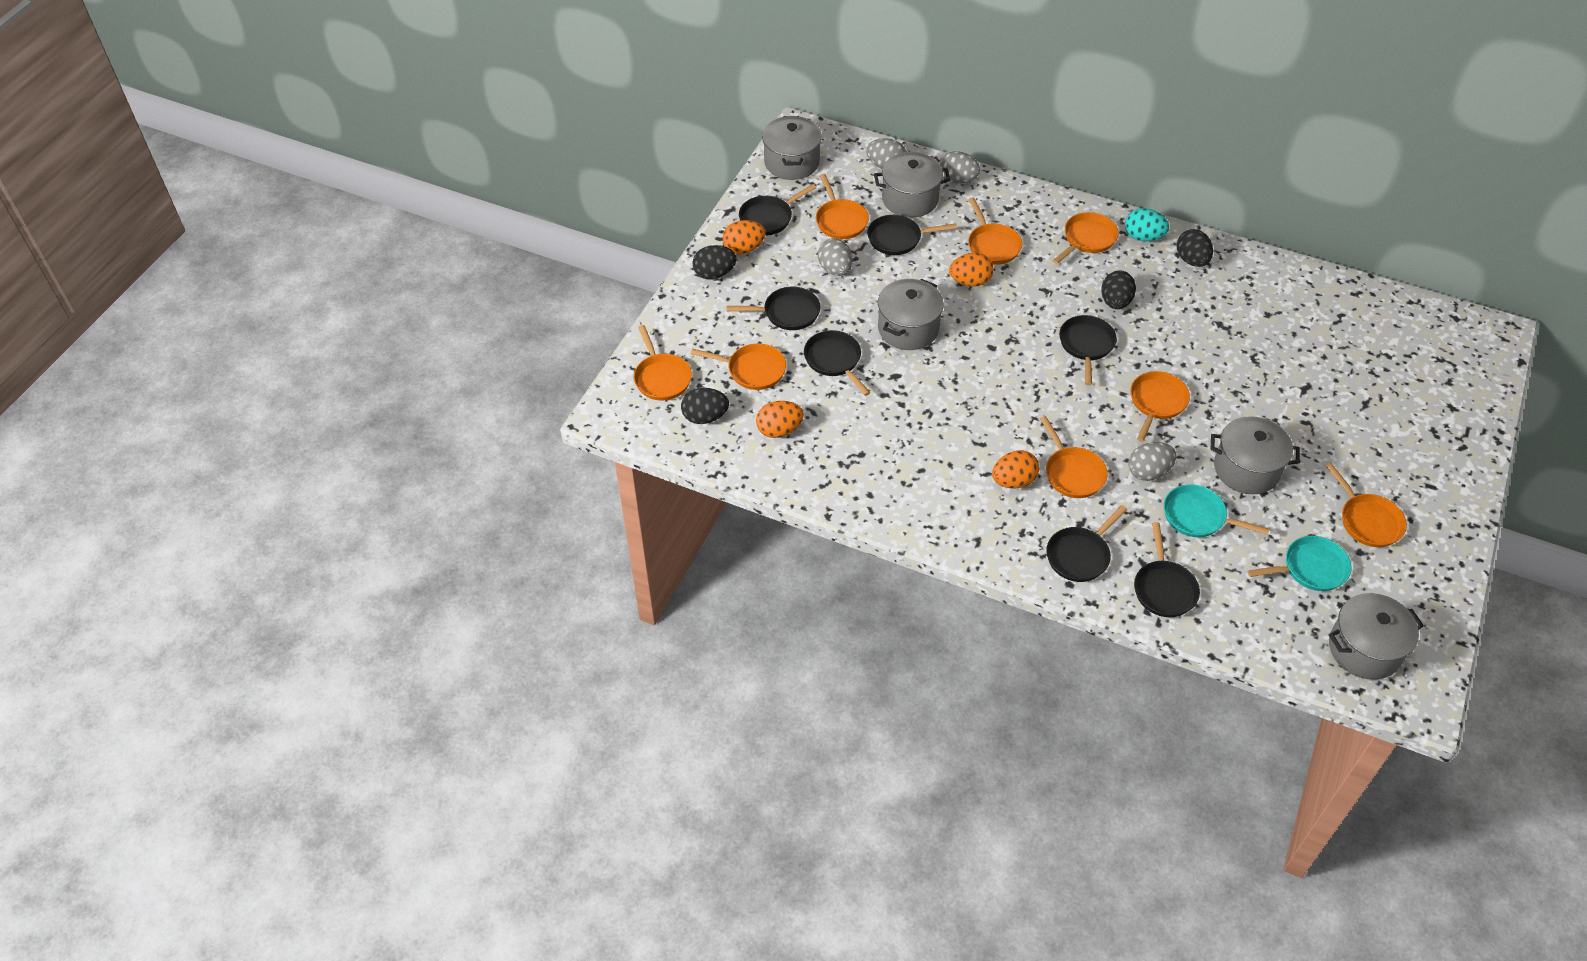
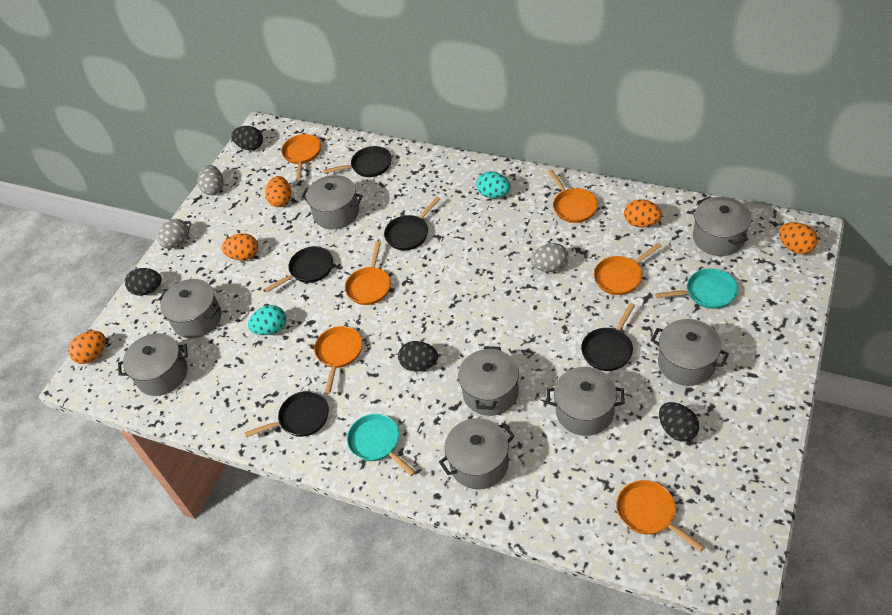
black pan: 7 -> 5
grey egg: 4 -> 3
grey pot: 5 -> 8
orange egg: 4 -> 5
orange pan: 8 -> 6
turquoise egg: 1 -> 2

